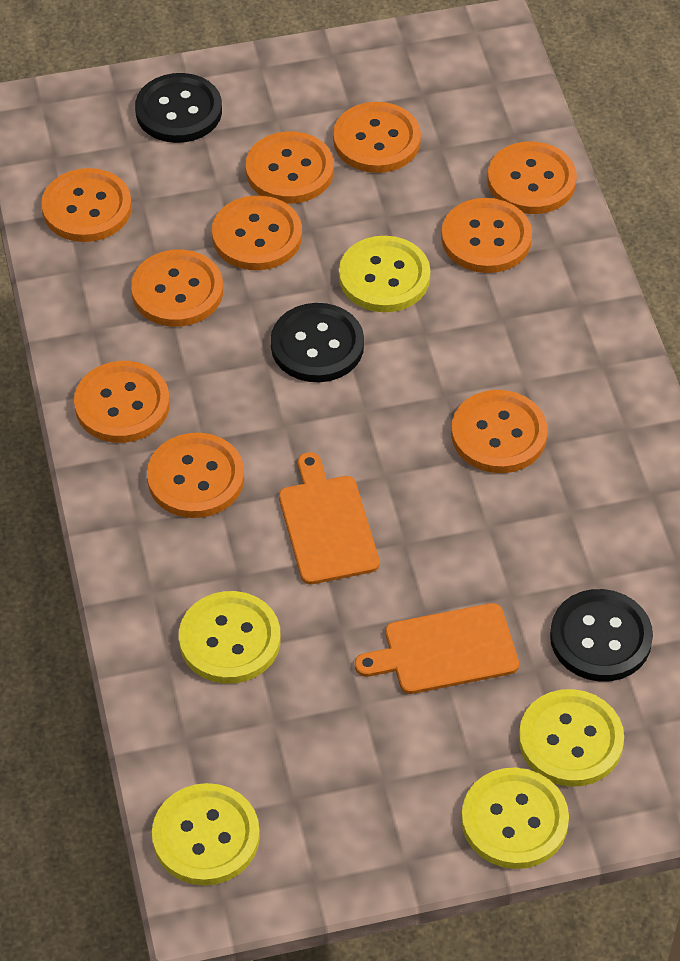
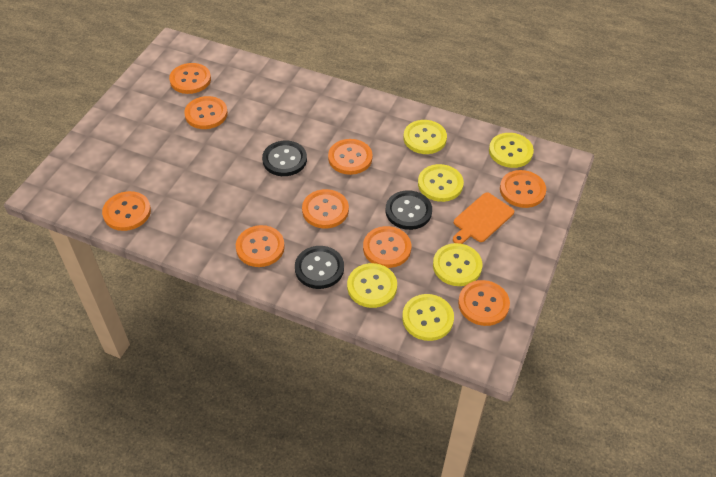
orange button: 10 -> 9
orange cutting board: 2 -> 1
yellow button: 5 -> 6

